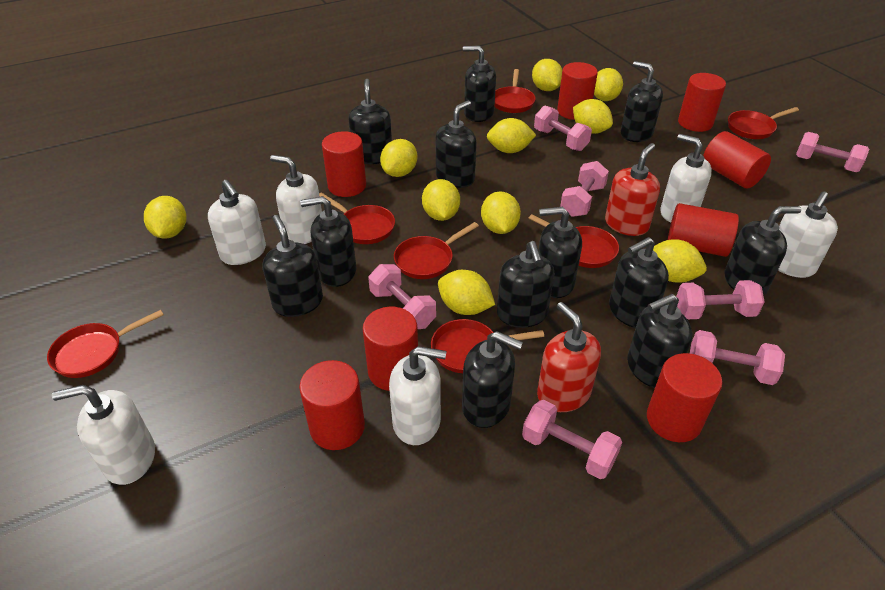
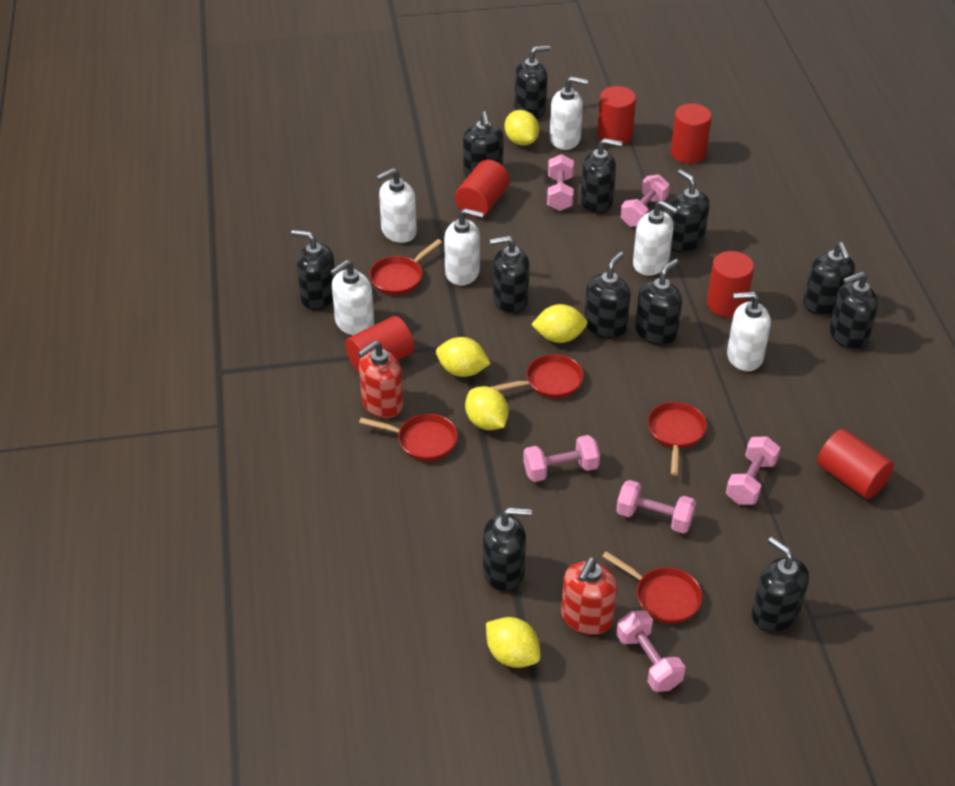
pink dumbbell: 7 -> 6
red cylinder: 8 -> 6
red pan: 7 -> 5
yellow lemon: 10 -> 5

